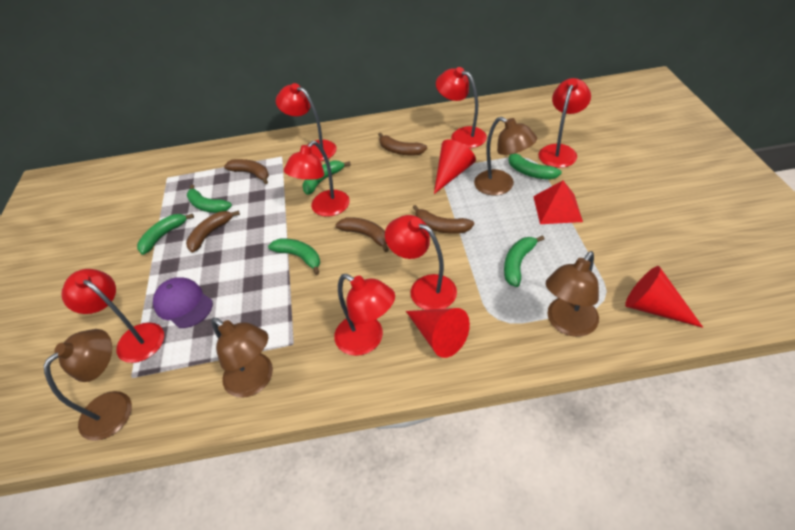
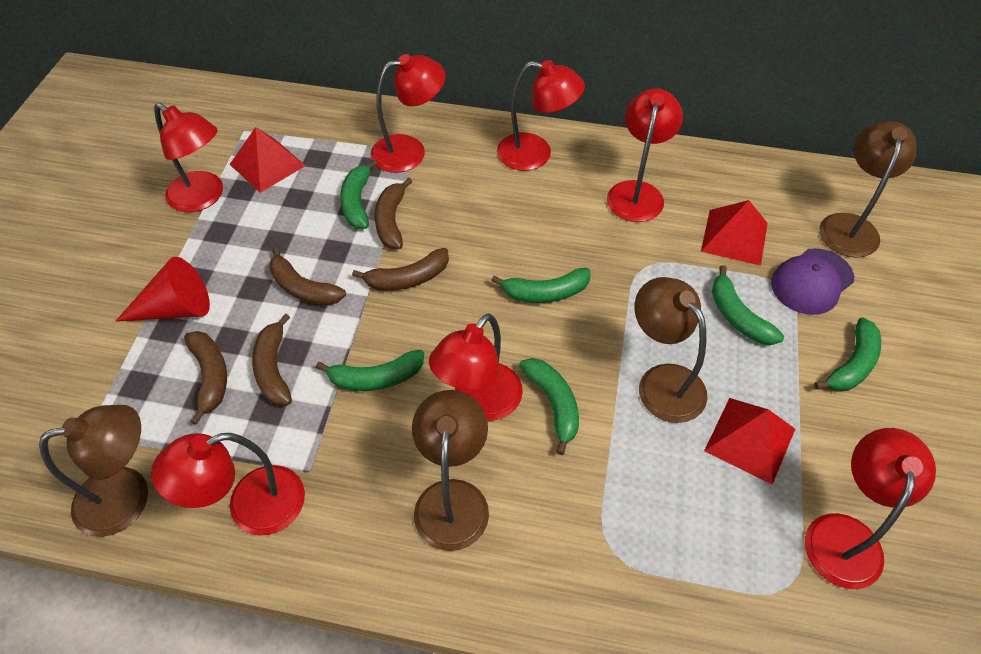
red cone: 3 -> 1
red pyramid: 1 -> 3

